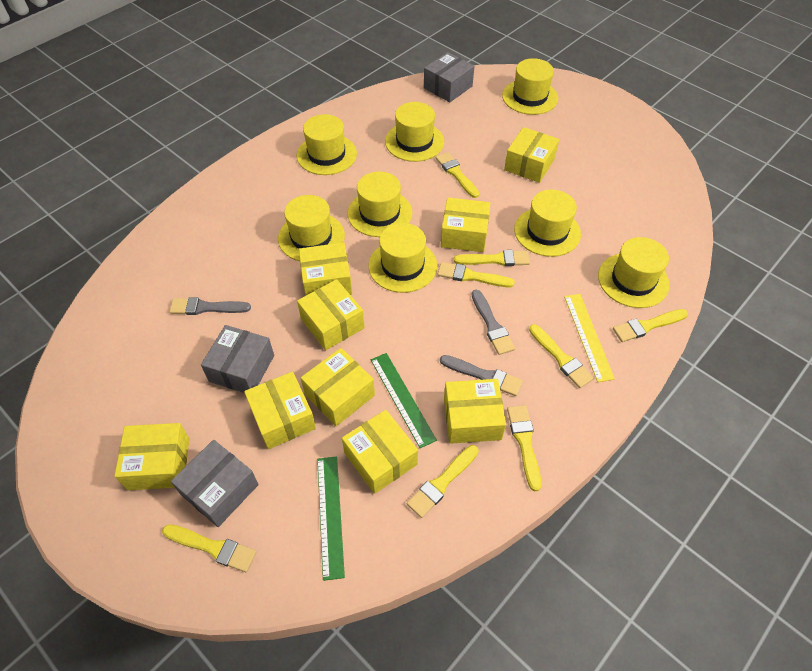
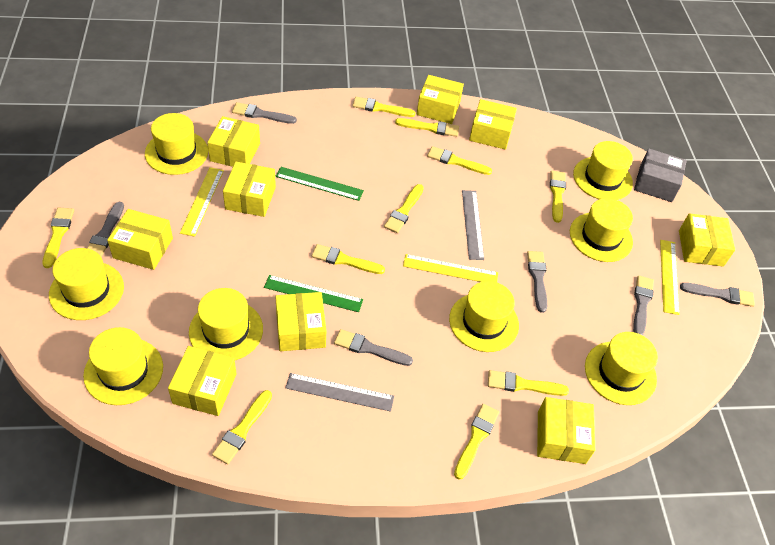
grey box: 3 -> 1
grey brush: 3 -> 6
grey ruler: 0 -> 2
yellow brush: 8 -> 10
yellow ruler: 1 -> 3

